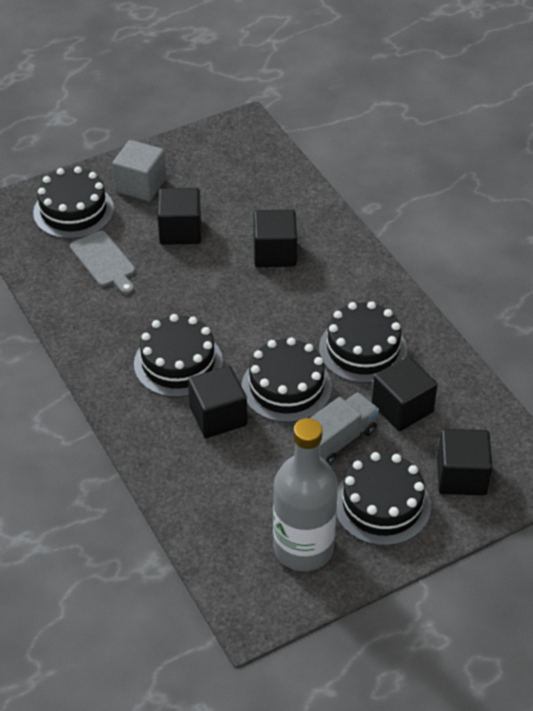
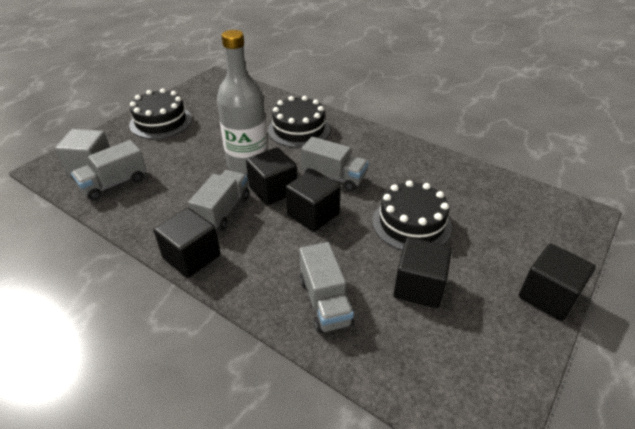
black cake: 5 -> 3
grey cutting board: 1 -> 0
grey truck: 1 -> 4

